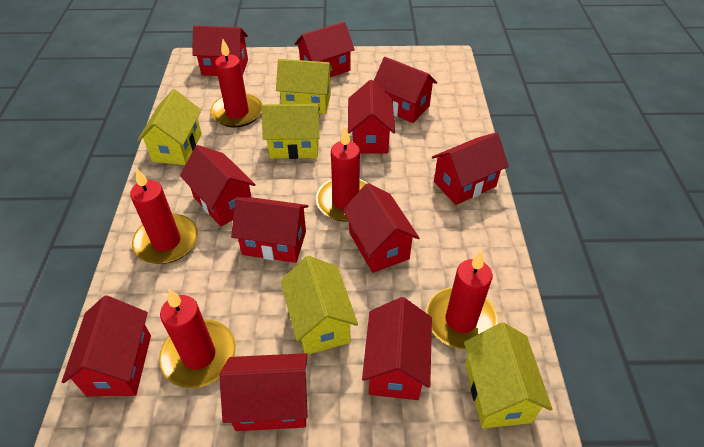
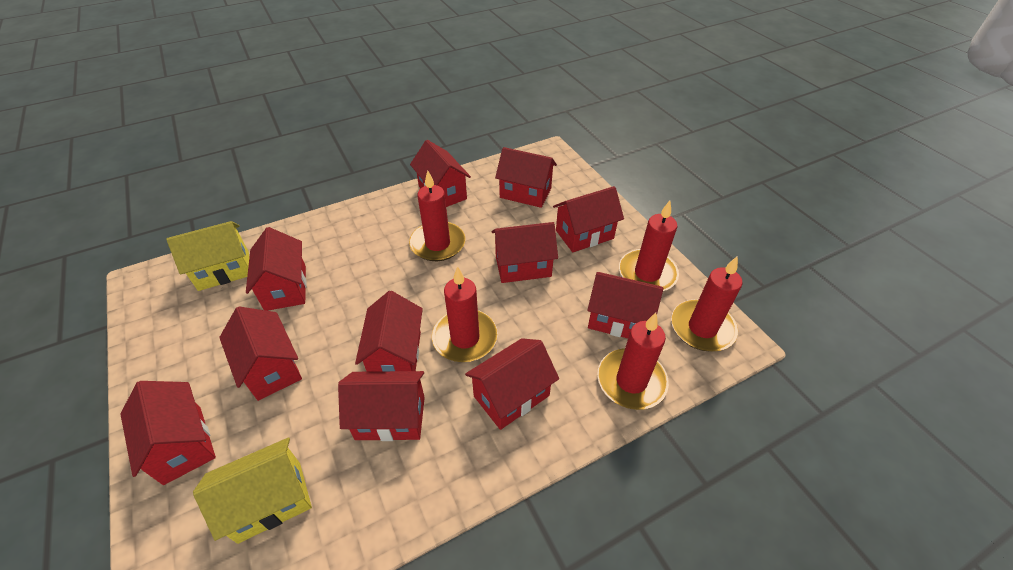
yellow house: 5 -> 2

